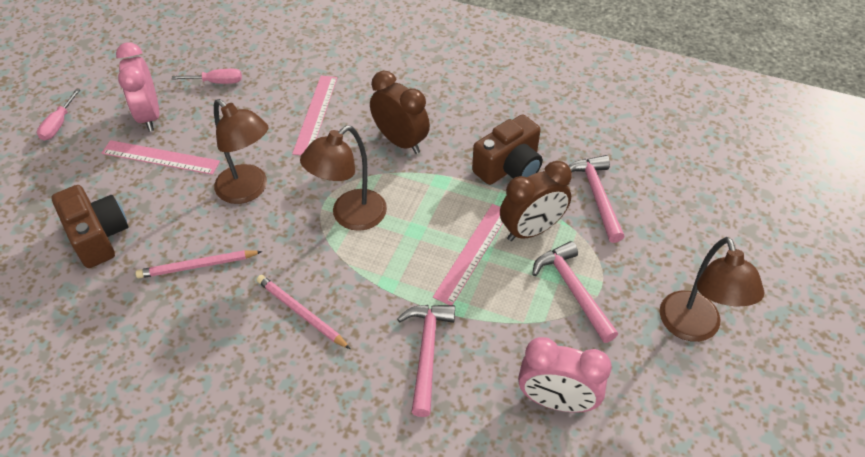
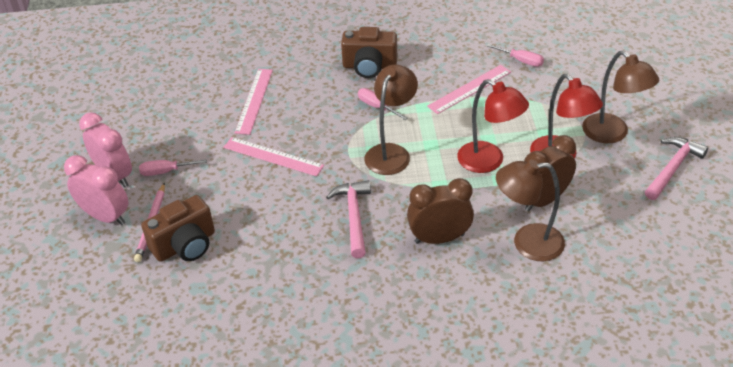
pink hammer: 3 -> 2
pink pencil: 2 -> 1
pink screwdriver: 2 -> 3
red lamp: 0 -> 2

